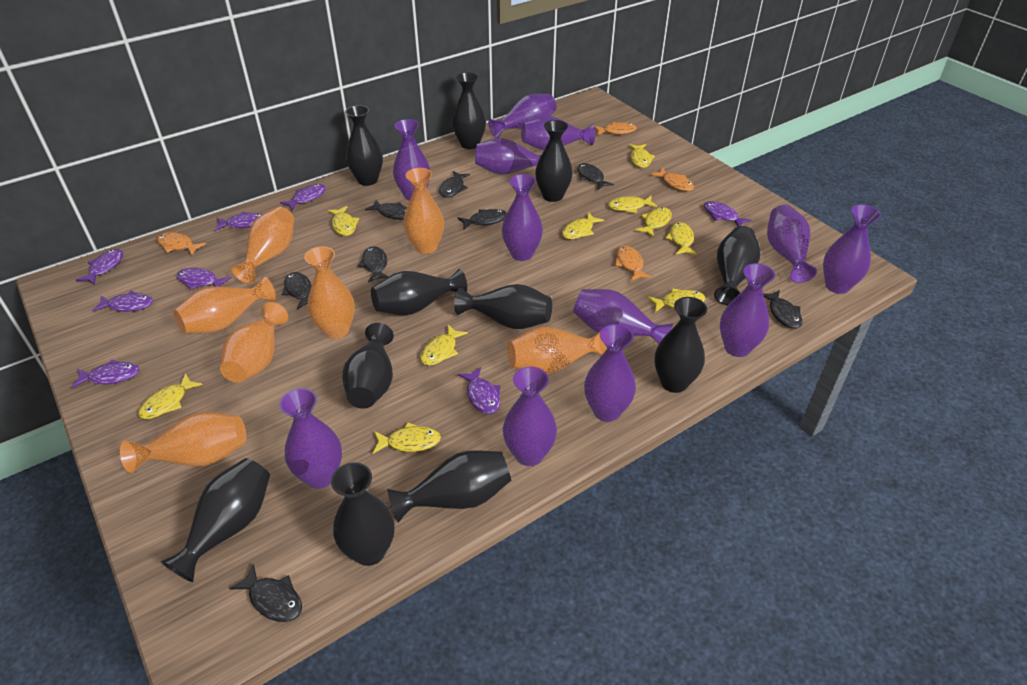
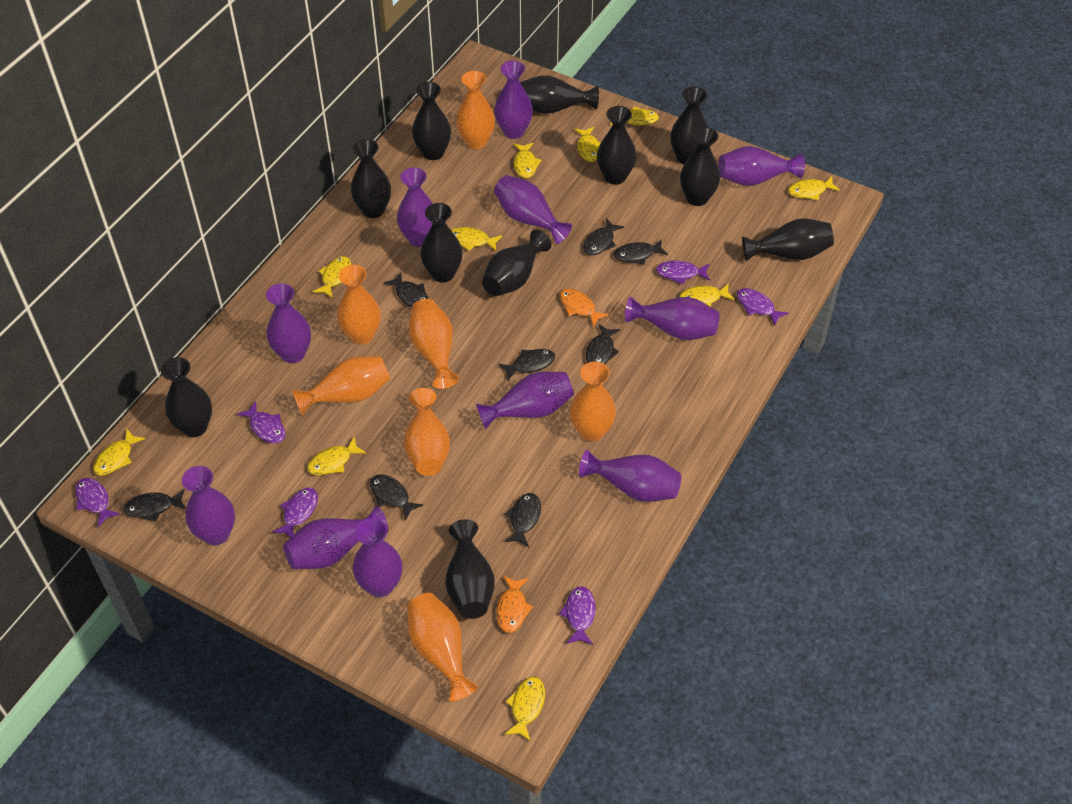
orange fish: 4 -> 2
purple fish: 8 -> 6
purple vase: 12 -> 11

